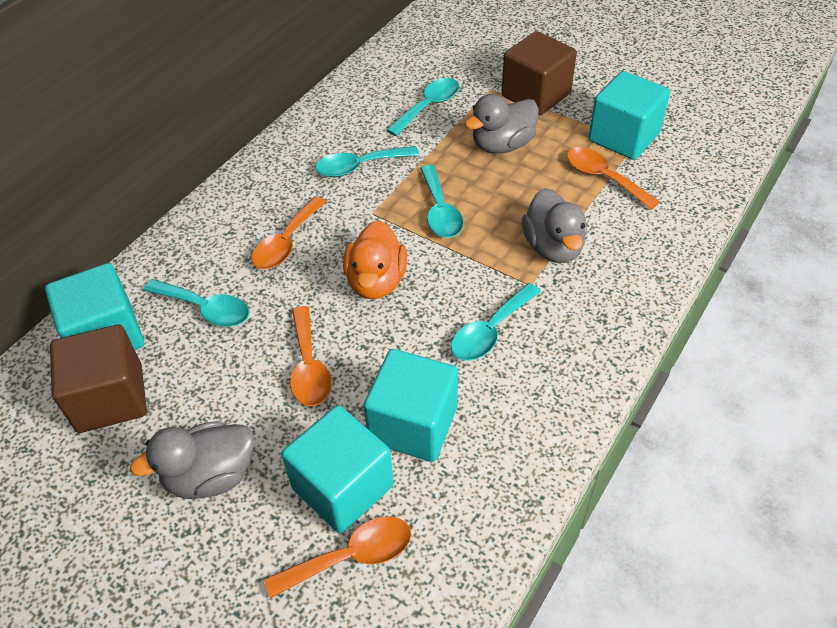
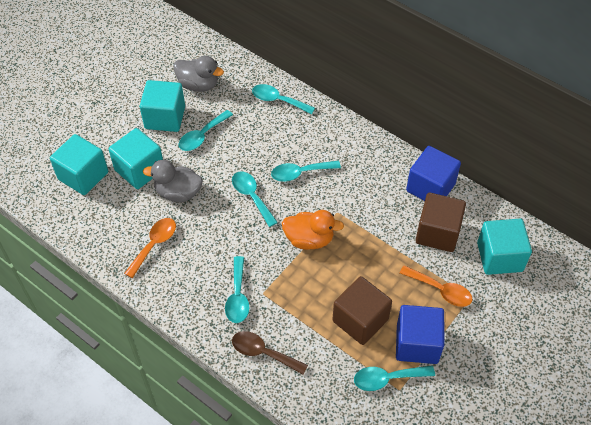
blue cube: 0 -> 2
brown spoon: 0 -> 1
grey duck: 3 -> 2
orange spoon: 4 -> 2
turquoise spoon: 5 -> 6

